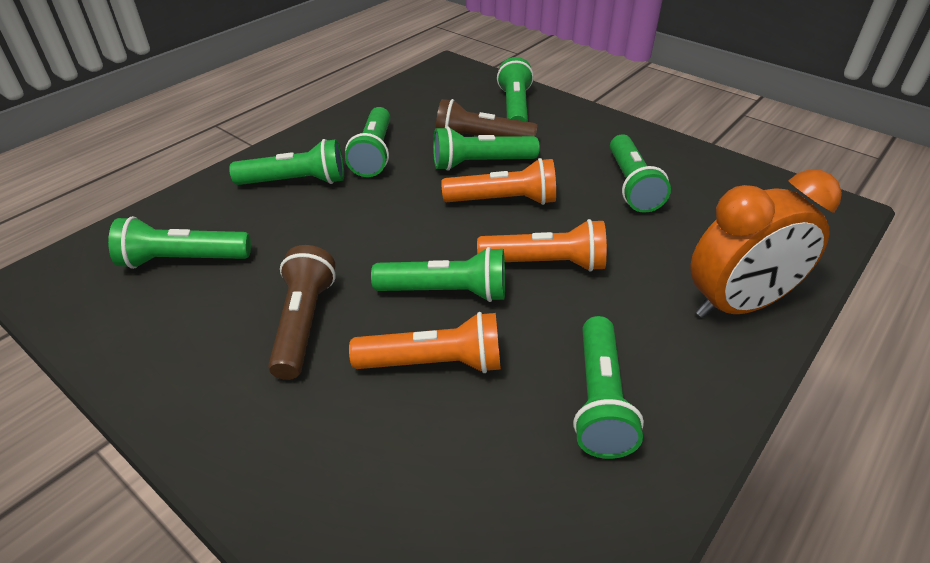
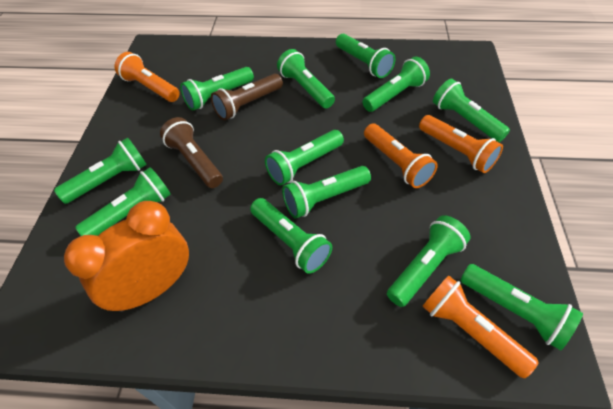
green flashlight: 8 -> 12
orange flashlight: 3 -> 4

